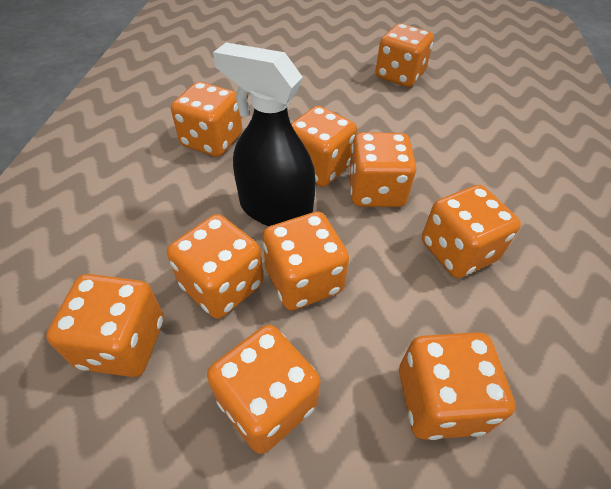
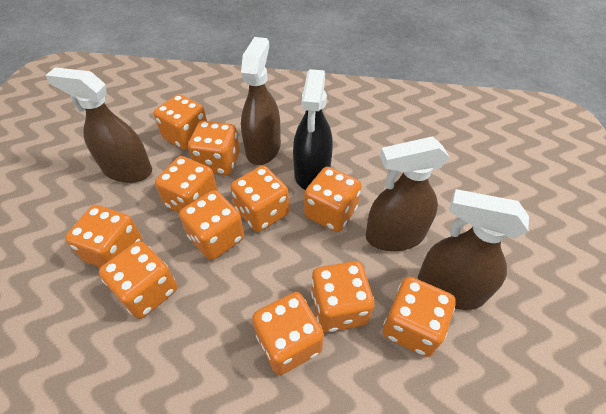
brown spray bottle: 0 -> 4
orange dice: 10 -> 11

